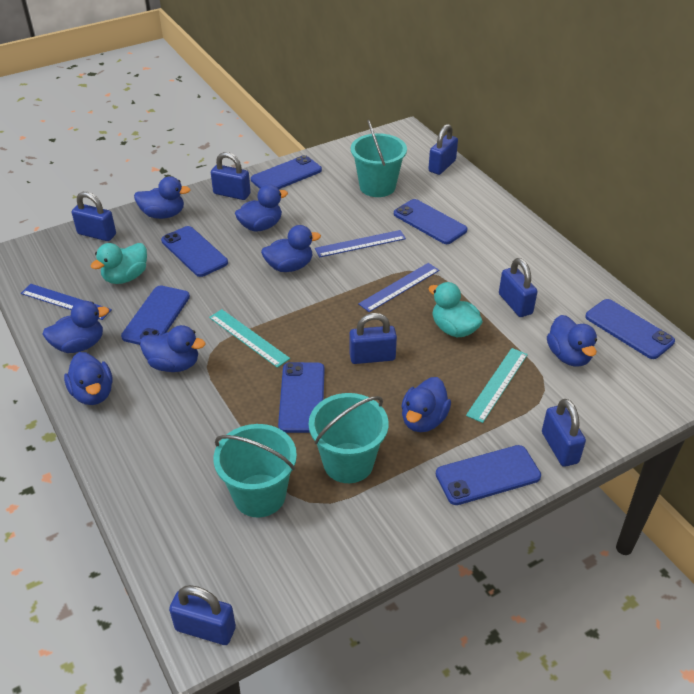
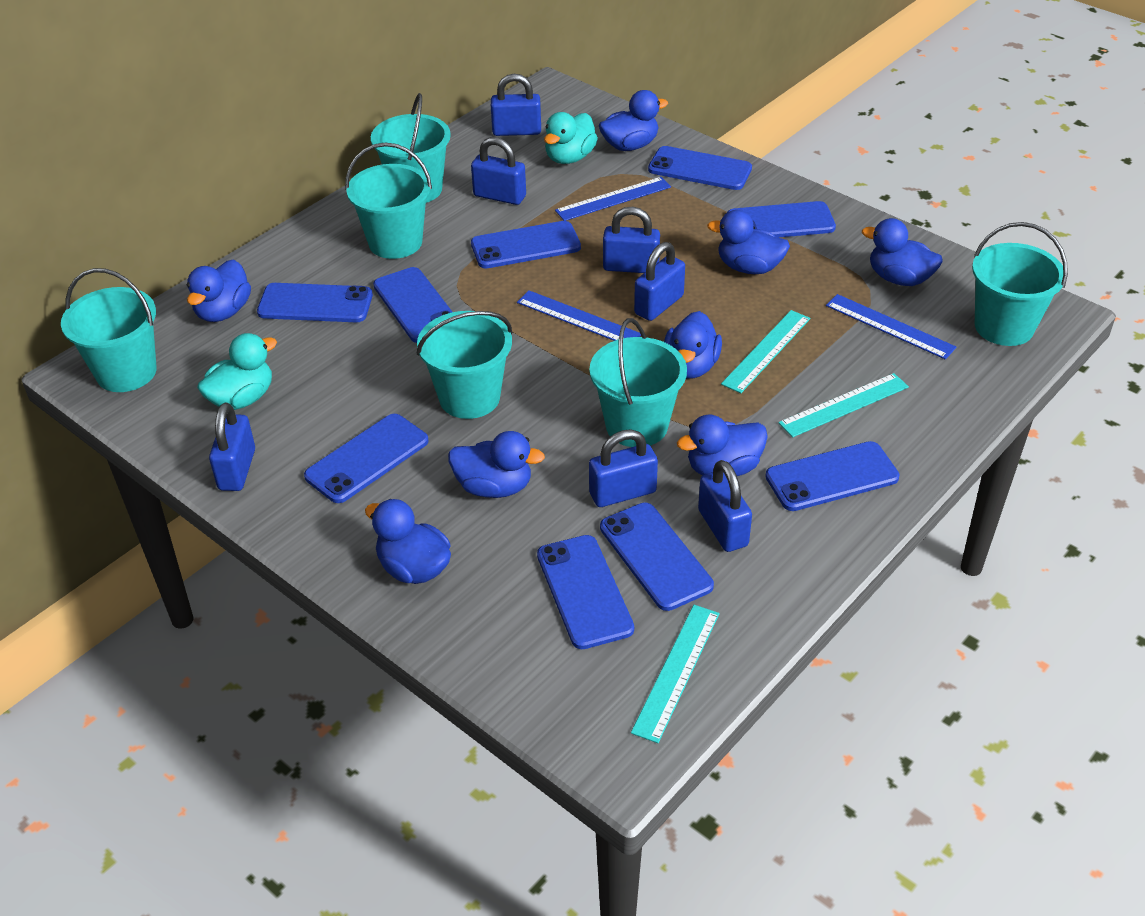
blue phone: 7 -> 9
turquoise bucket: 3 -> 6
turquoise ruler: 2 -> 3

